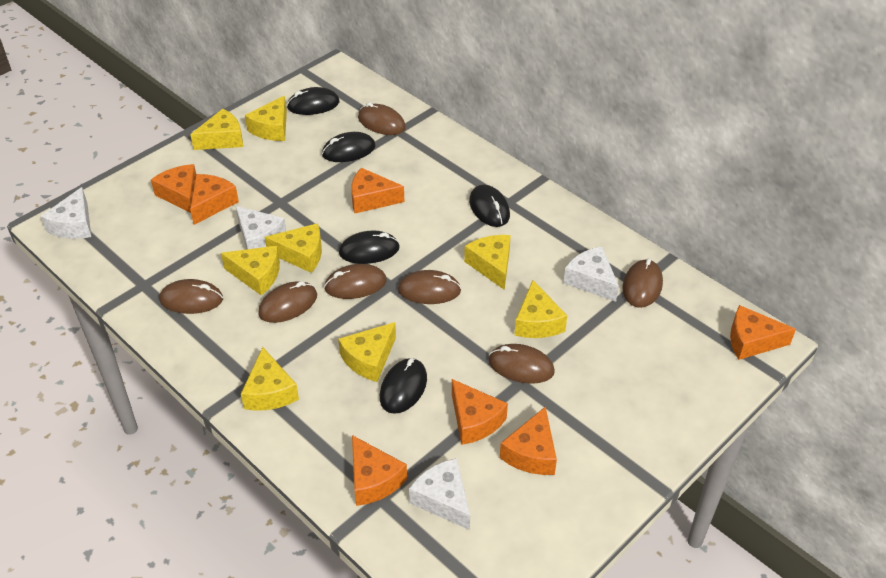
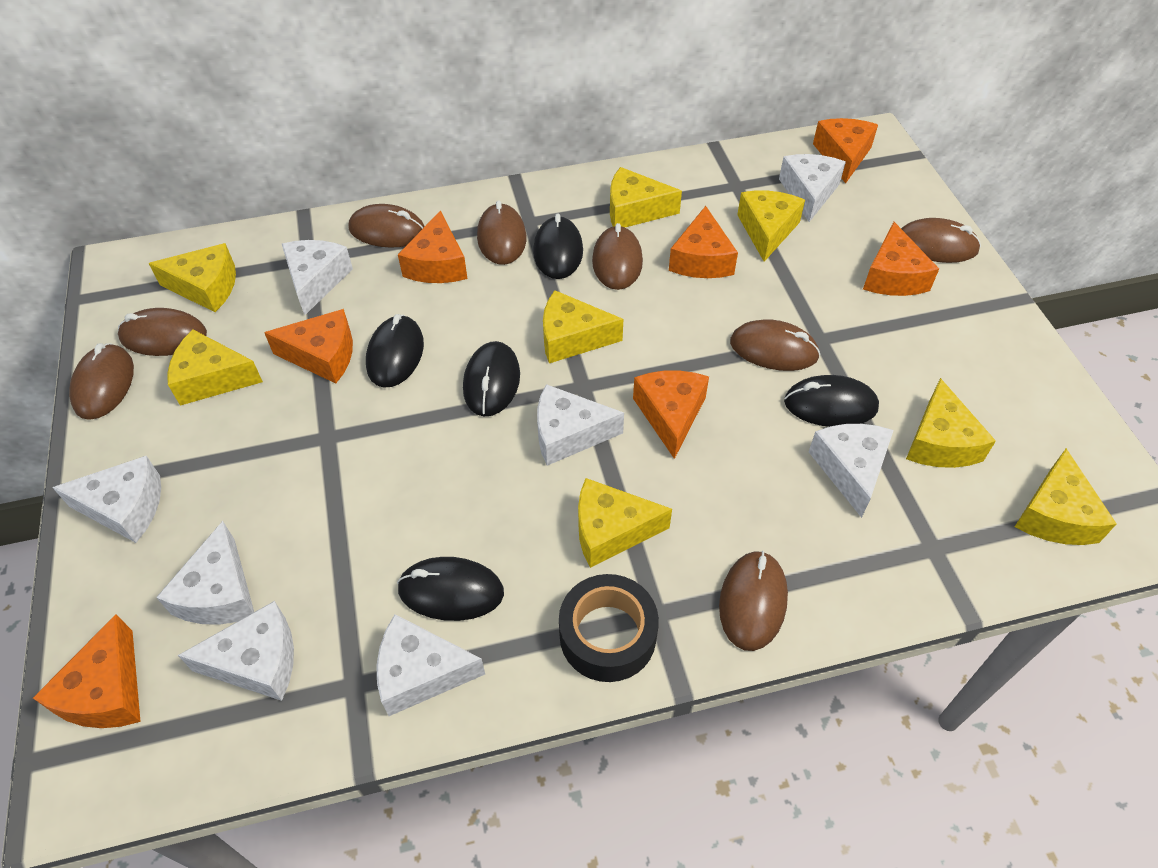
black tape: 0 -> 1
brown mouse: 7 -> 8
white cheese: 4 -> 8

